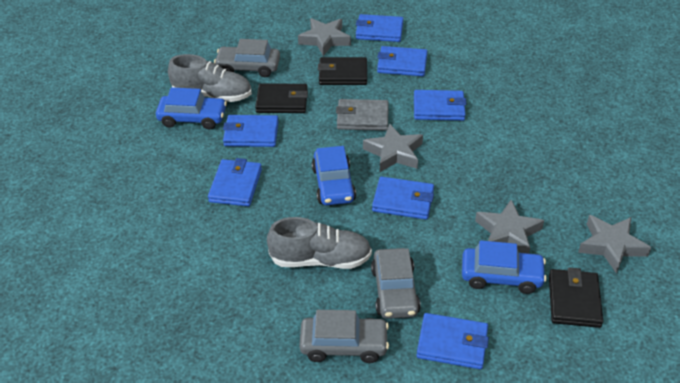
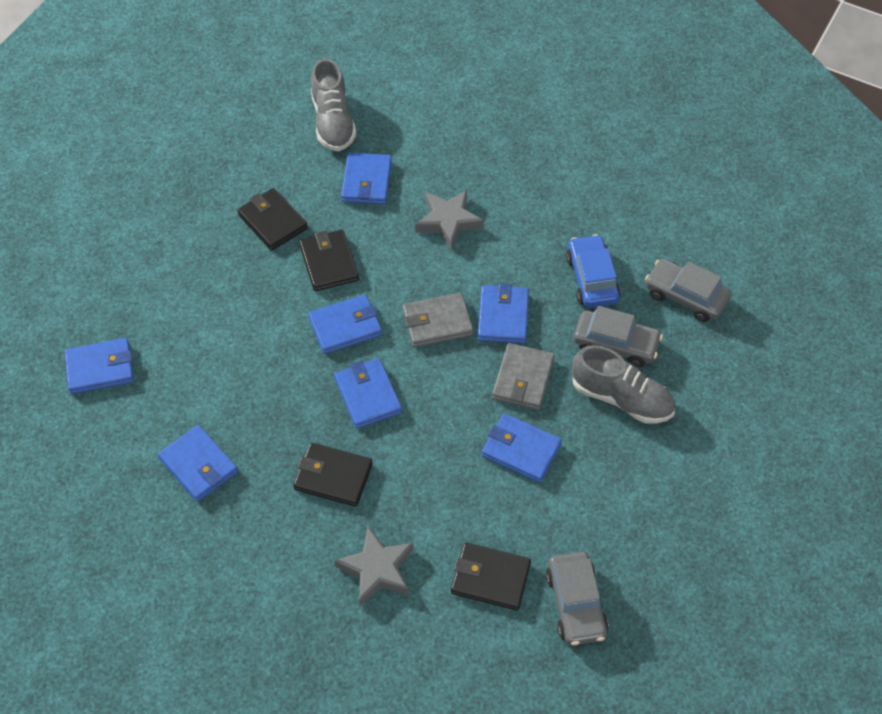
black wallet: 3 -> 4
blue car: 3 -> 1
grey star: 4 -> 2
grey wallet: 1 -> 2

